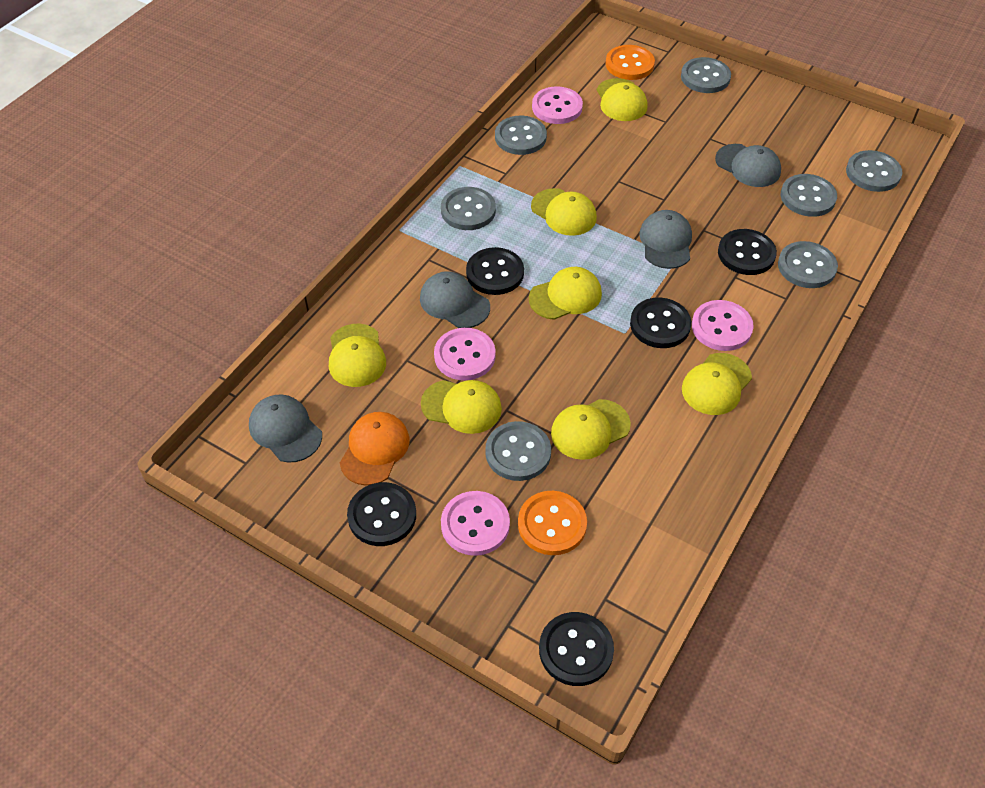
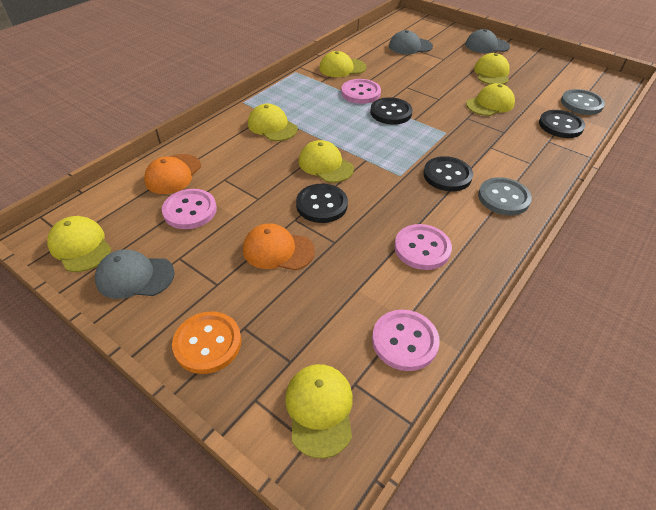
black button: 5 -> 4
grey button: 7 -> 2
grey cap: 4 -> 3
orange button: 2 -> 1
orange cap: 1 -> 2

